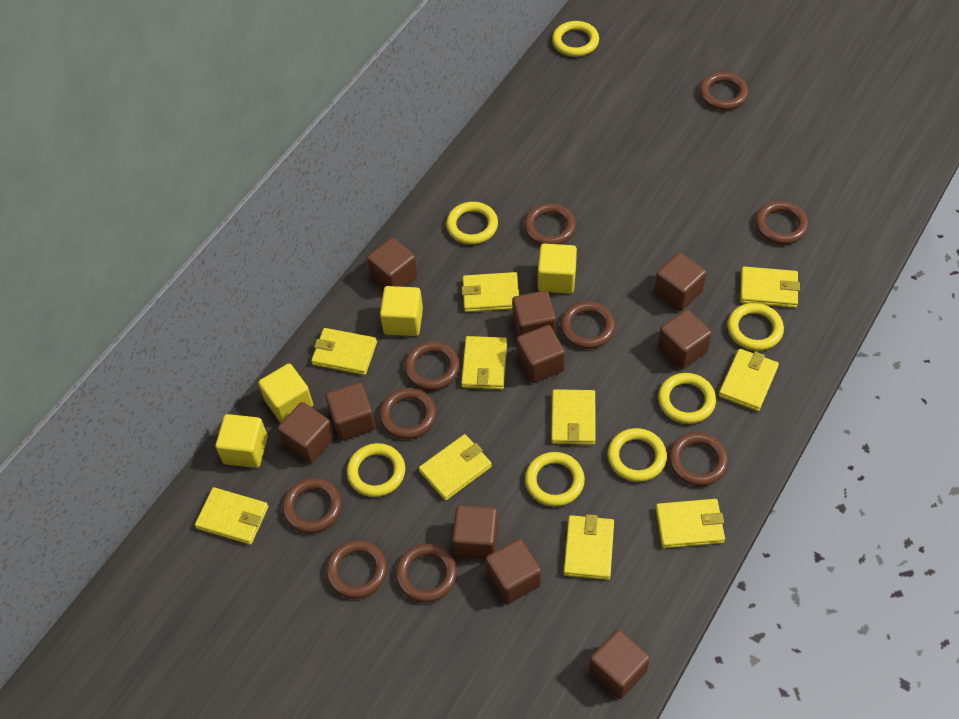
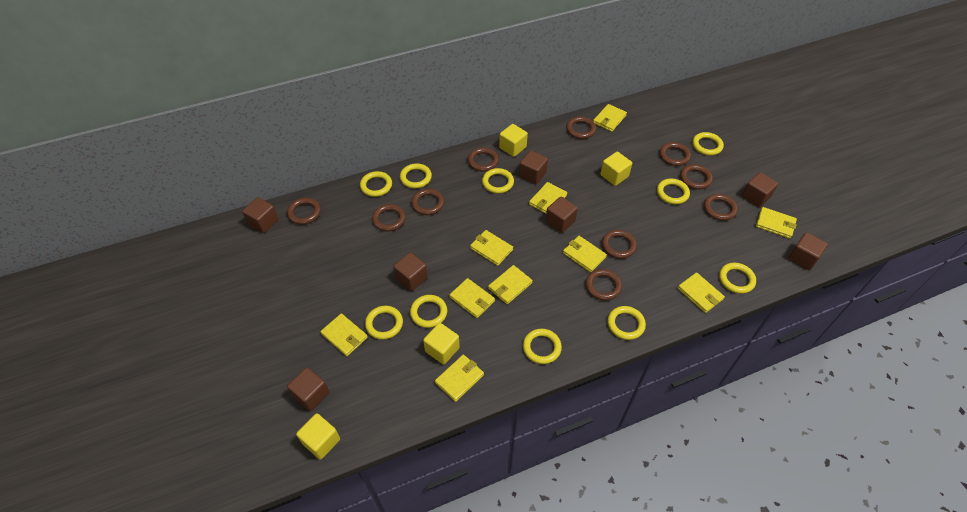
brown cube: 10 -> 7
yellow ring: 7 -> 10

